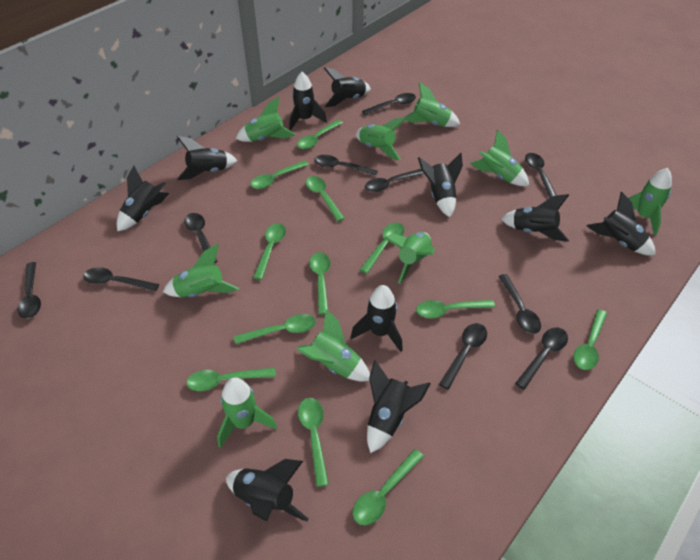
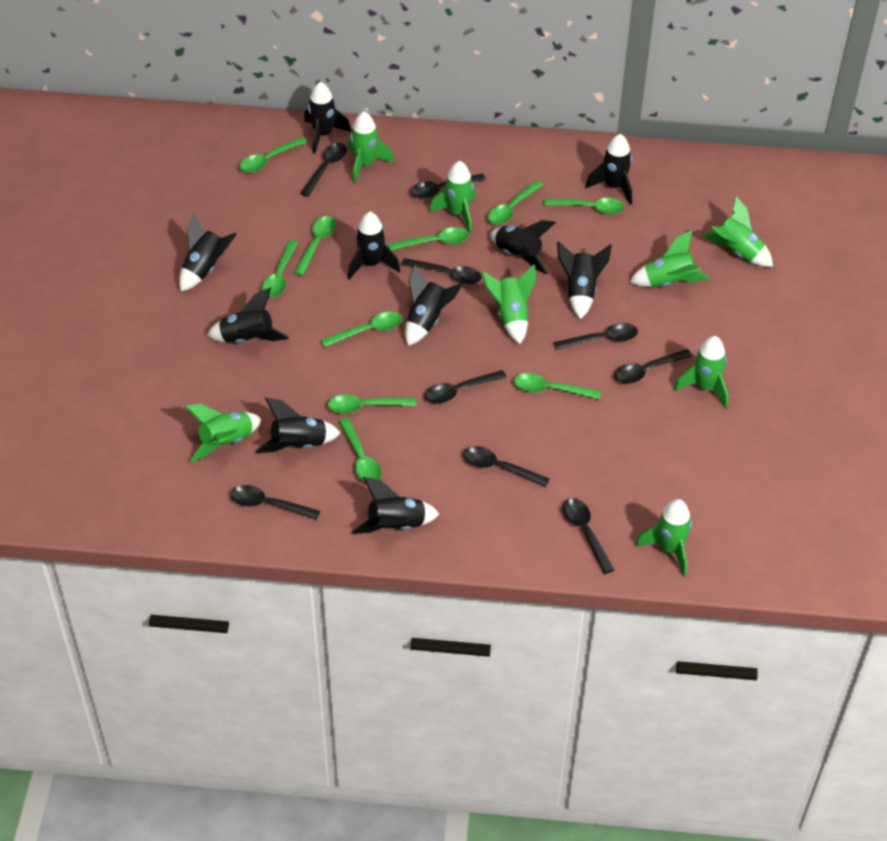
black spoon: 10 -> 9
green rocket: 9 -> 8
green spoon: 12 -> 10

